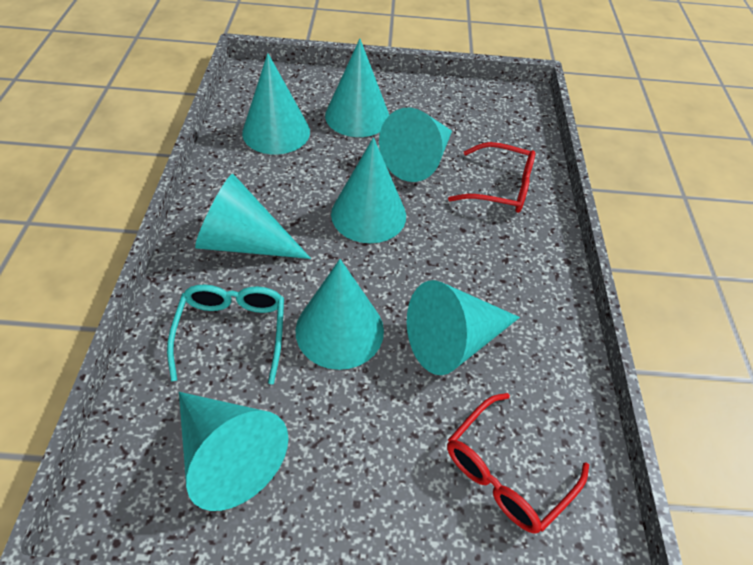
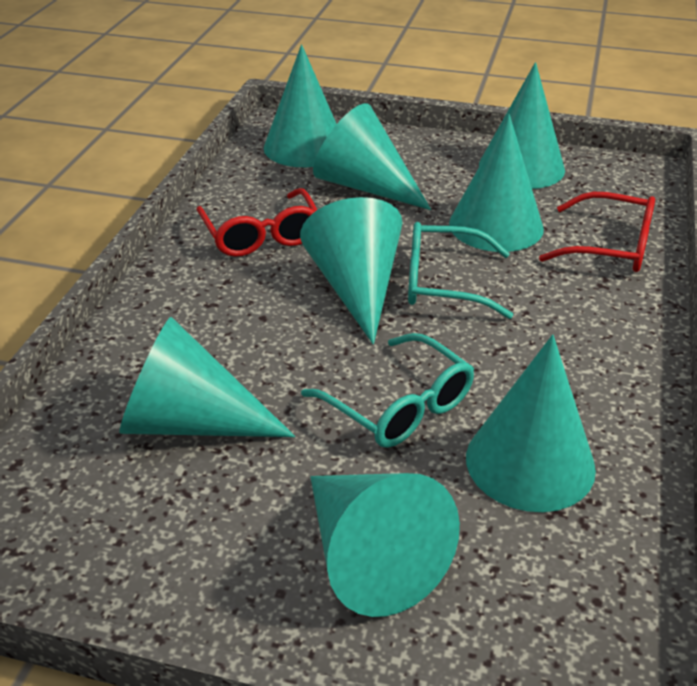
turquoise glasses: 1 -> 2

